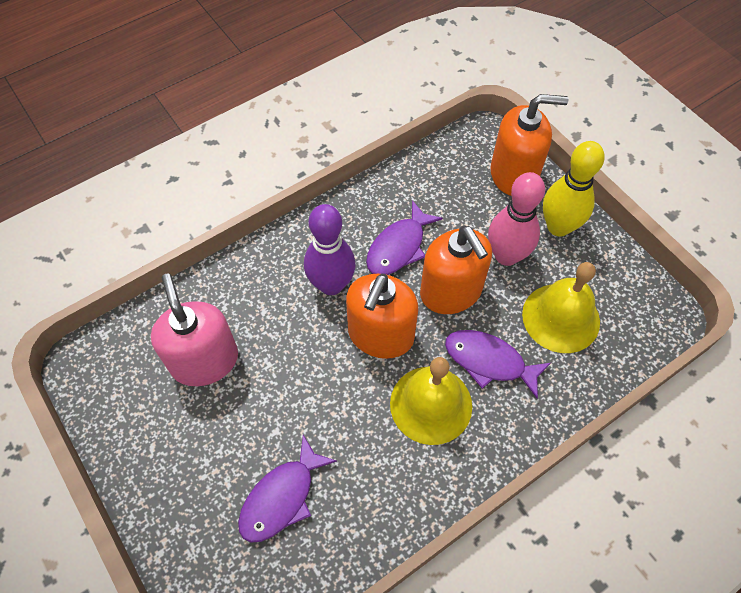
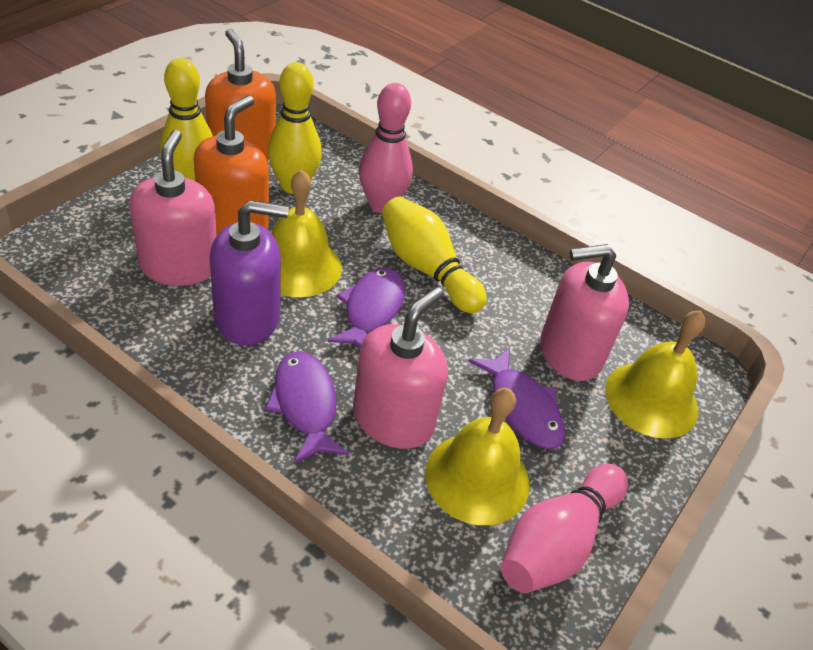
orange soap dispenser: 3 -> 2
pink bowling pin: 1 -> 2
pink soap dispenser: 1 -> 3
purple bowling pin: 1 -> 0
purple soap dispenser: 0 -> 1
yellow bell: 2 -> 3
yellow bowling pin: 1 -> 3

